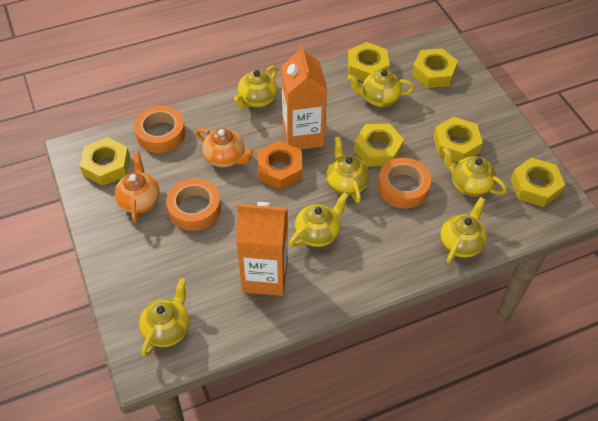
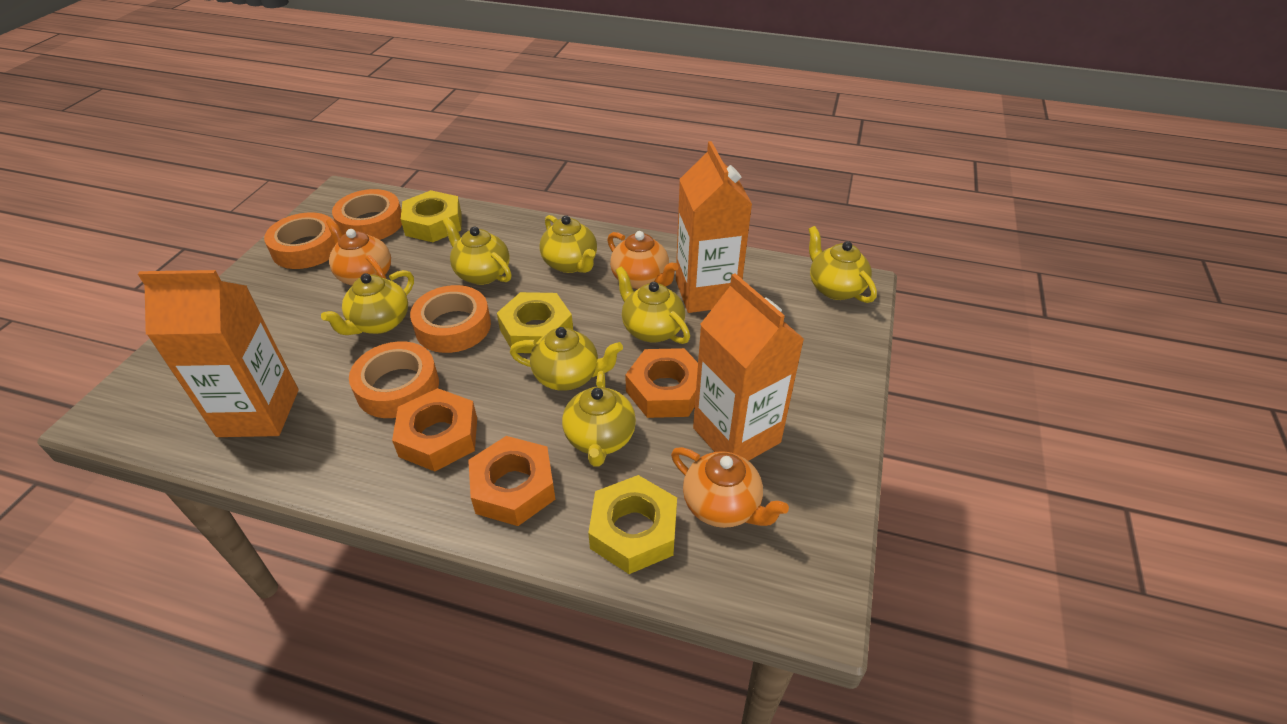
orange carton: 2 -> 3
orange nut: 1 -> 3
orange tape: 3 -> 4
orange teapot: 2 -> 3
yellow nut: 6 -> 3

